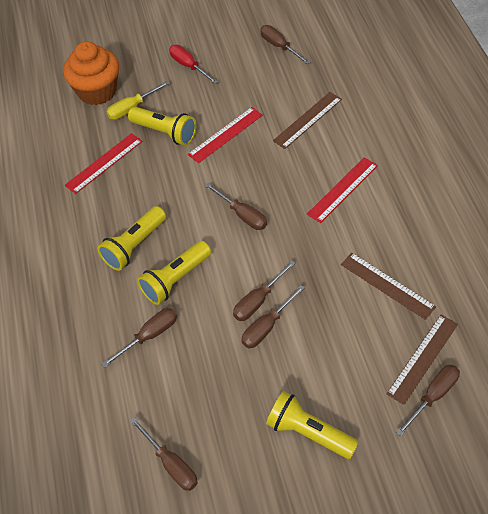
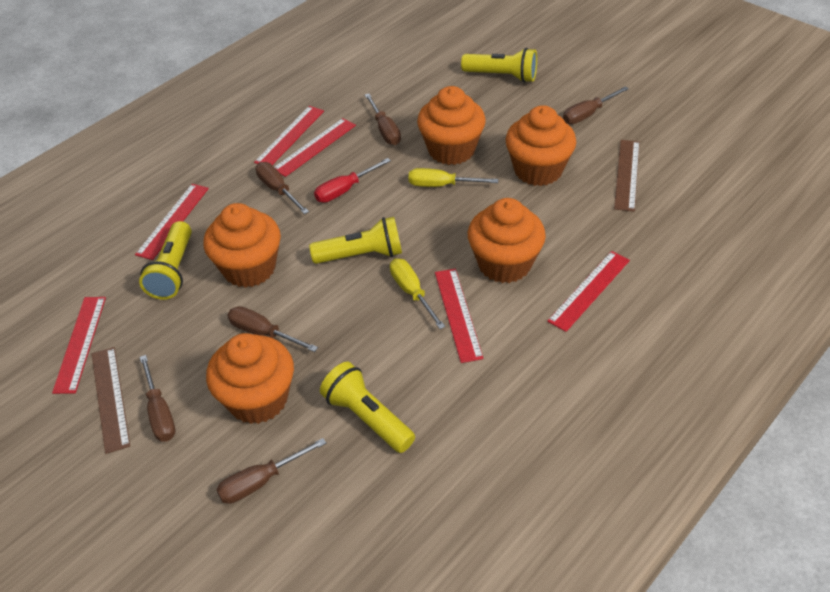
brown ruler: 3 -> 2
brown screwdriver: 7 -> 6
orange cupcake: 1 -> 5
red ruler: 3 -> 6
yellow screwdriver: 1 -> 2

